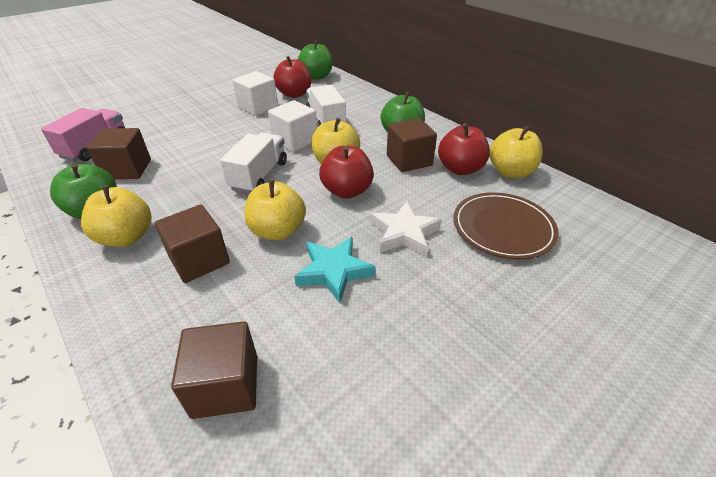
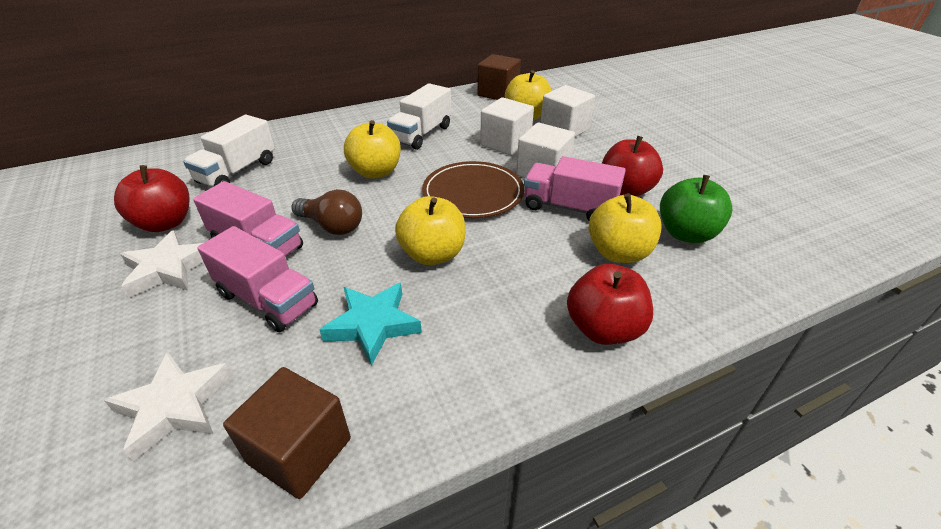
brown cube: 4 -> 2
brown light bulb: 0 -> 1
green apple: 3 -> 1
pink truck: 1 -> 3
white cube: 2 -> 3
white star: 1 -> 2

